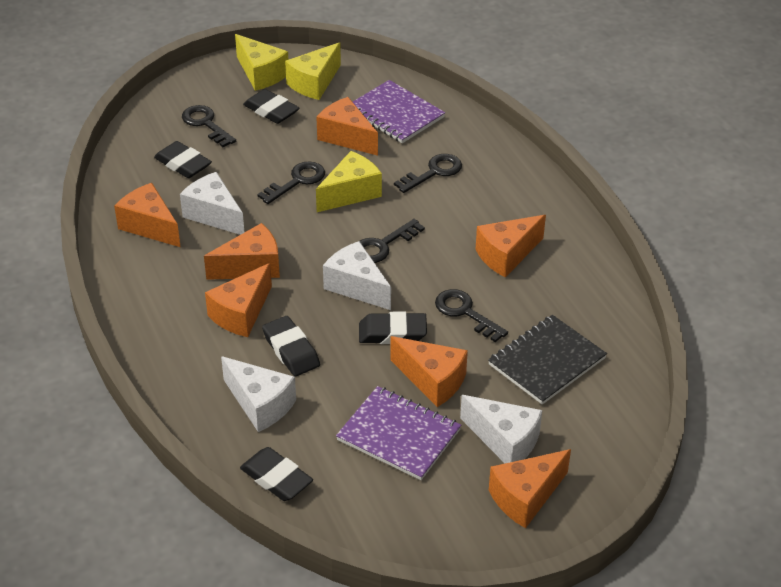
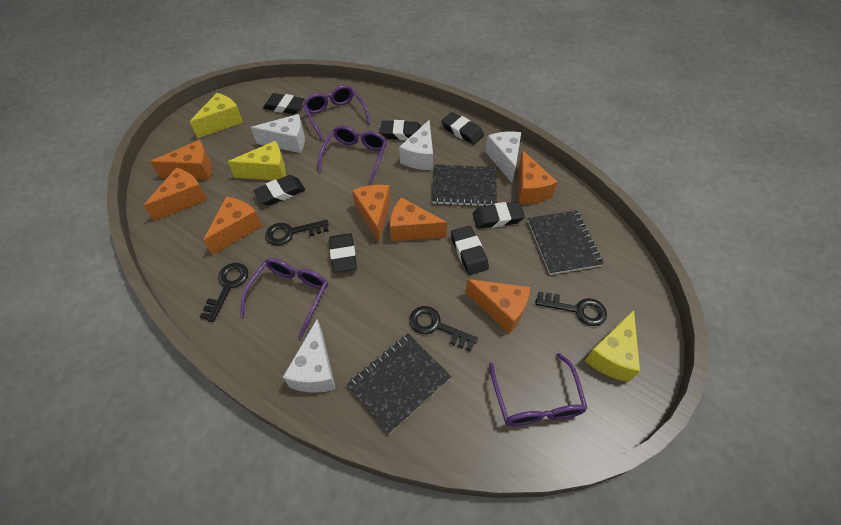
black eraser: 5 -> 7
black key: 5 -> 4
black notebook: 1 -> 3
purple glasses: 0 -> 4
purple notebook: 2 -> 0

